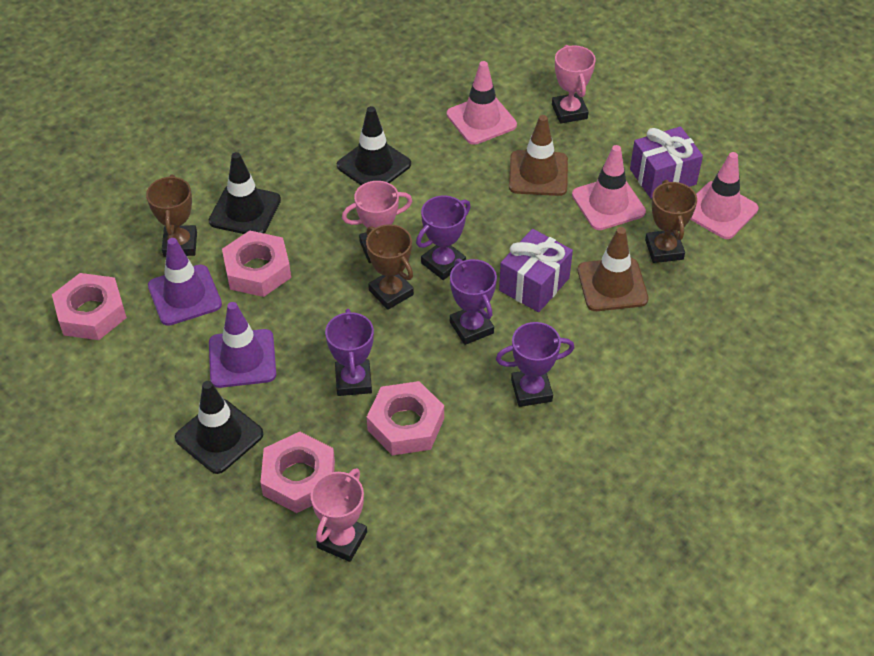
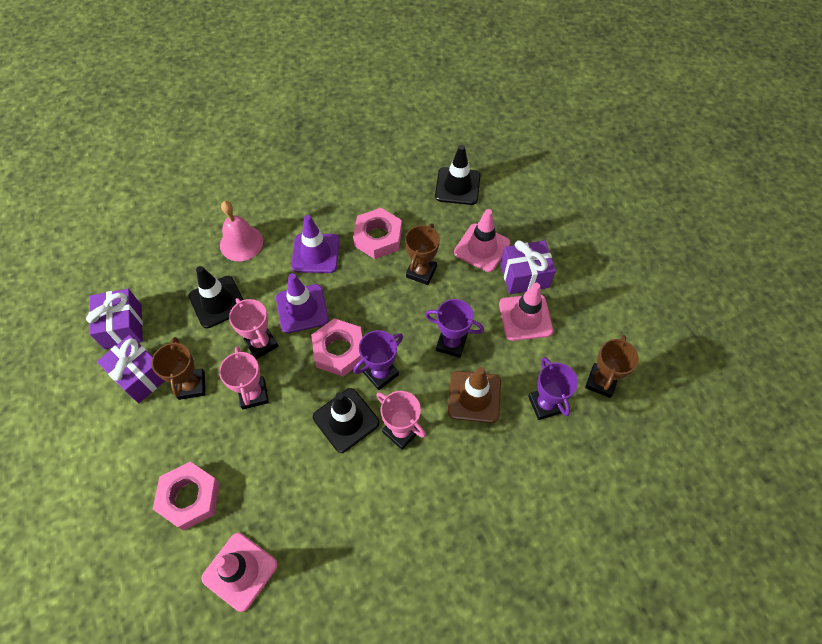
brown traffic cone: 2 -> 1
pink bell: 0 -> 1
pink nut: 4 -> 3
purple gift: 2 -> 3
purple trophy: 4 -> 3

